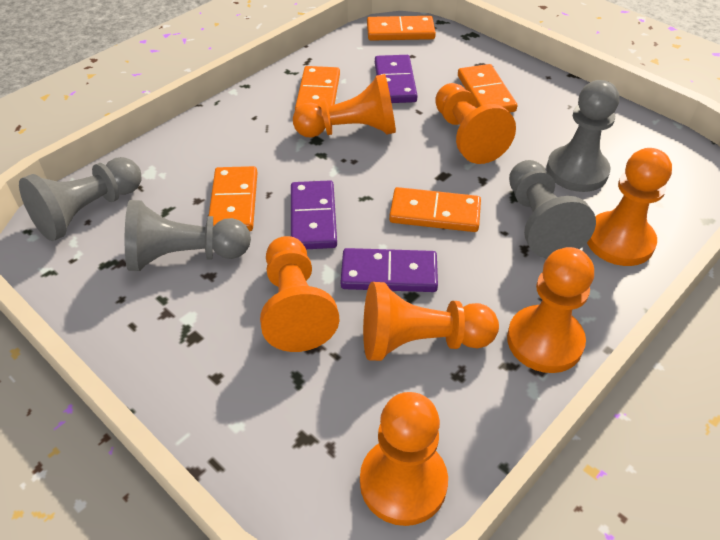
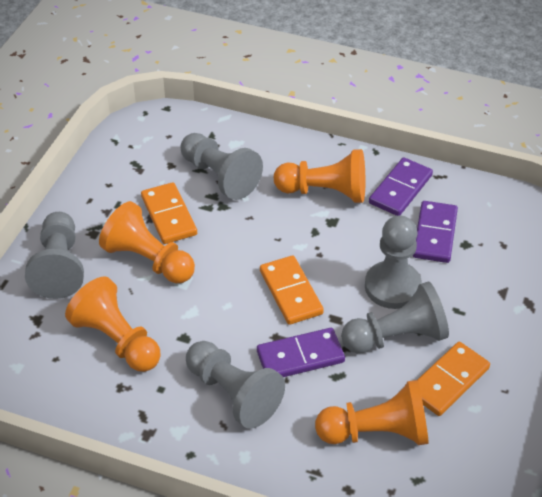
grey pawn: 4 -> 5
orange domino: 5 -> 3
orange pawn: 7 -> 4

